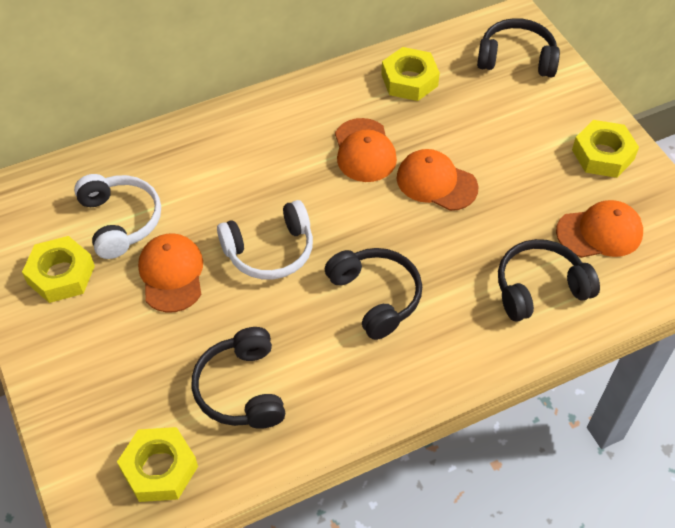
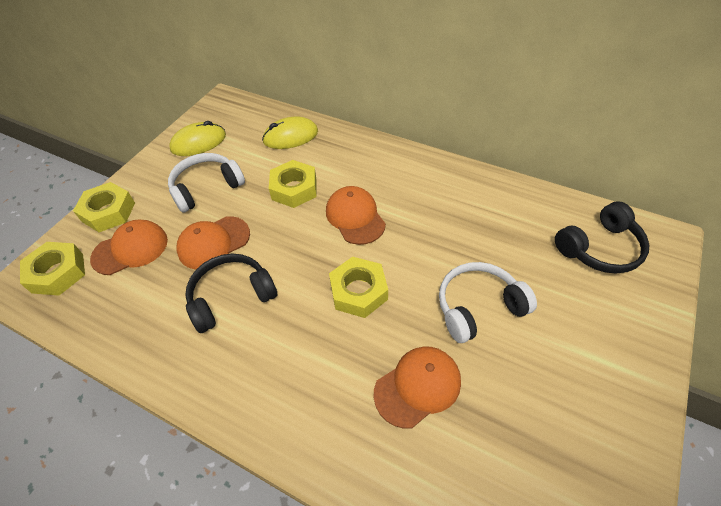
black headphones: 4 -> 2
yellow mouse: 0 -> 2

